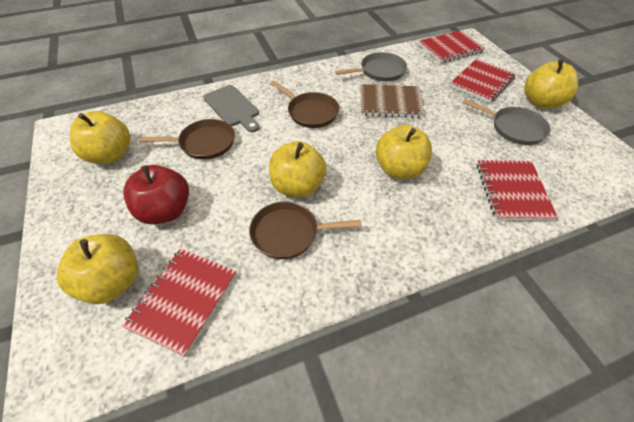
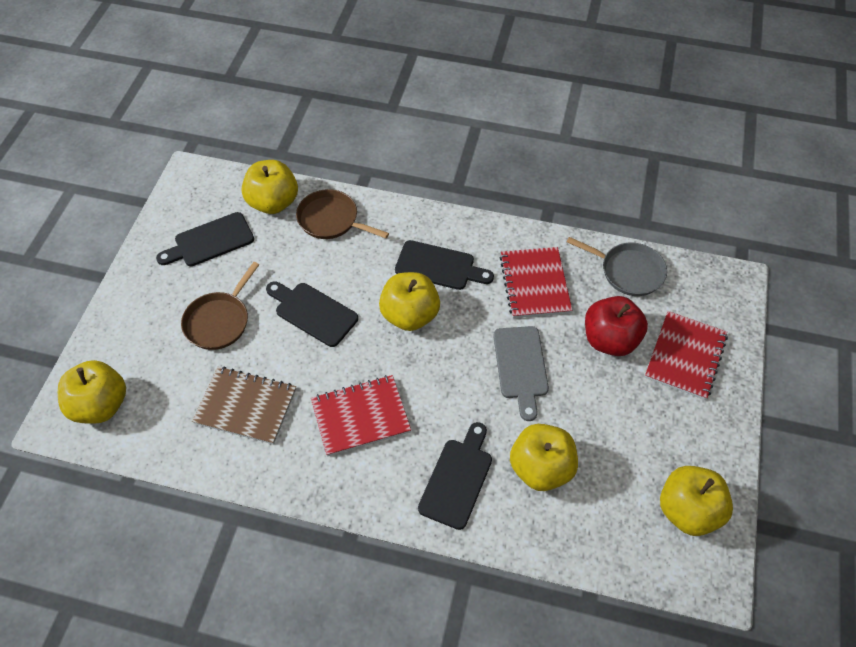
black cutting board: 0 -> 4
brown pan: 3 -> 2
grey pan: 2 -> 1
red notebook: 4 -> 3

